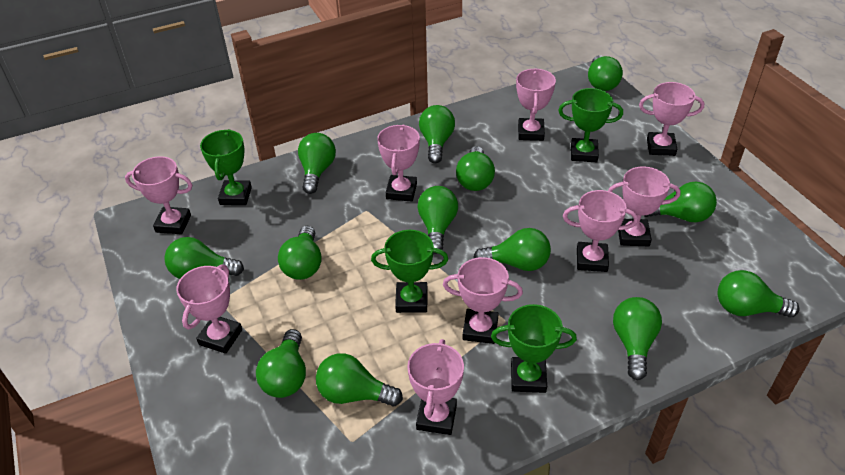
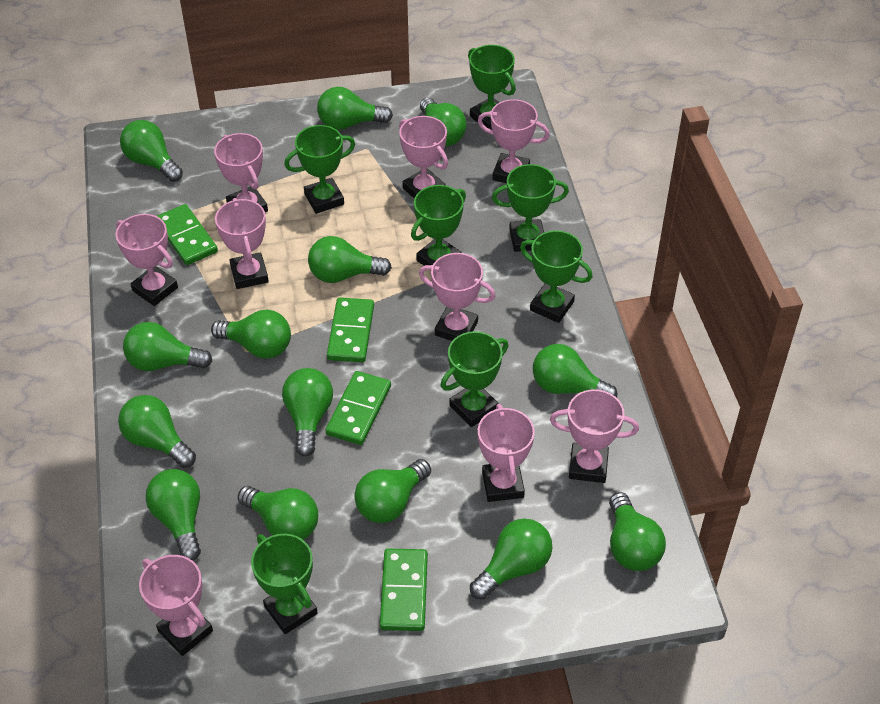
green domino: 0 -> 4
green light bulb: 13 -> 14
green trophy: 4 -> 7

